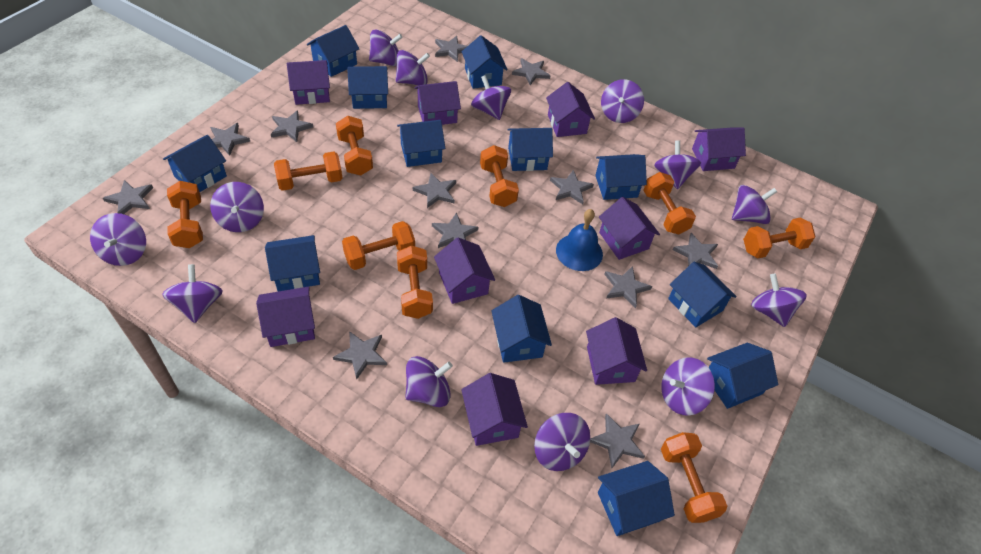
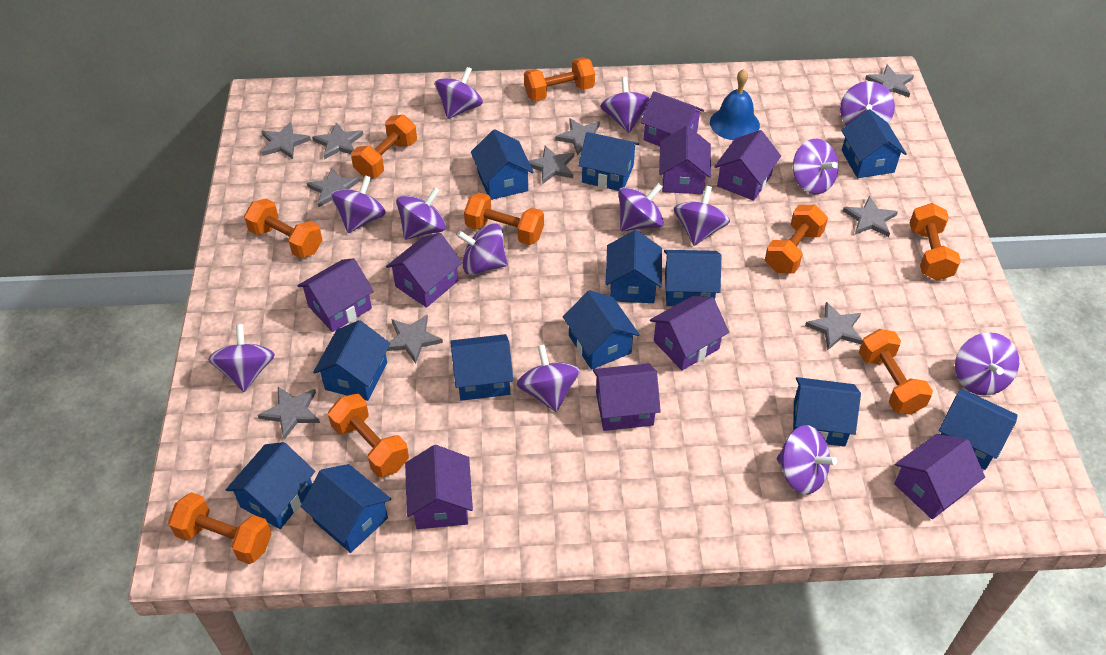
grey star: 12 -> 10

